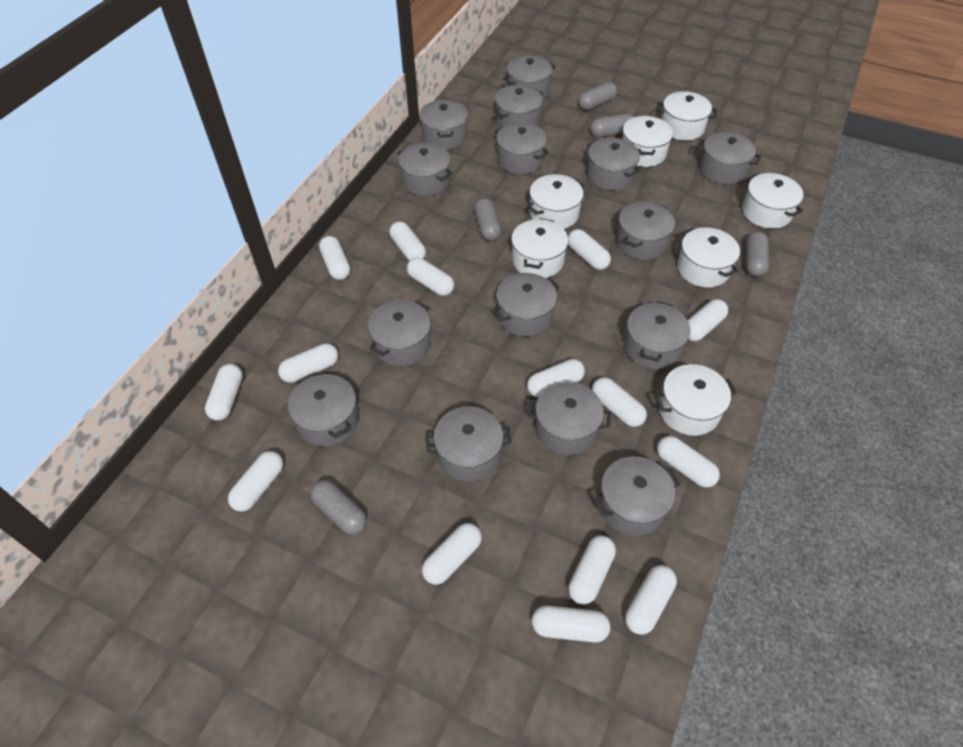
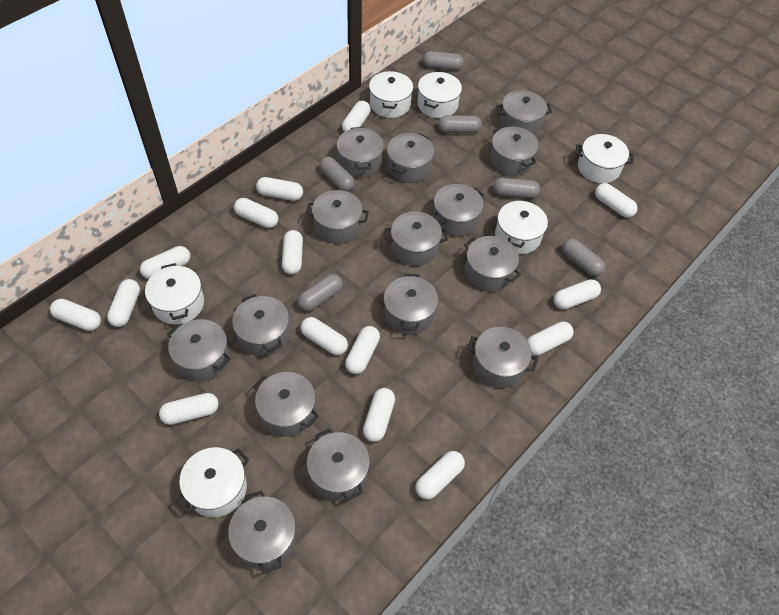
grey capsule: 5 -> 6
white pot: 7 -> 6

